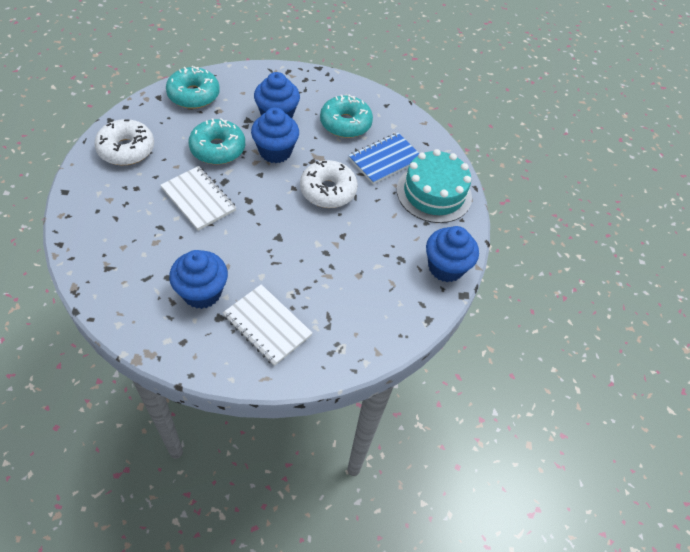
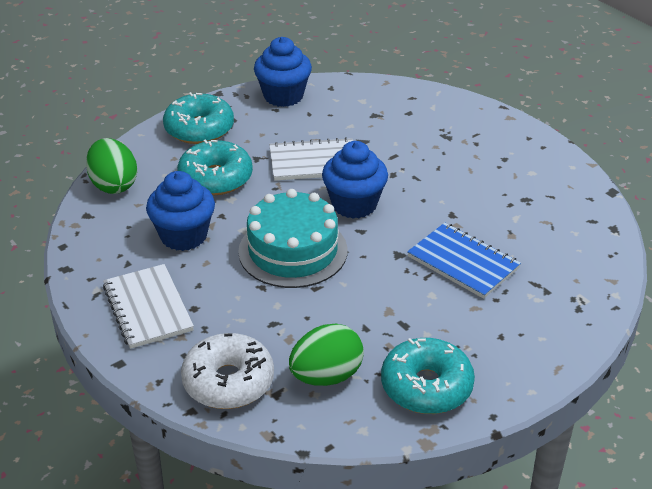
blue cupcake: 4 -> 3
green egg: 0 -> 2
white donut: 2 -> 1

